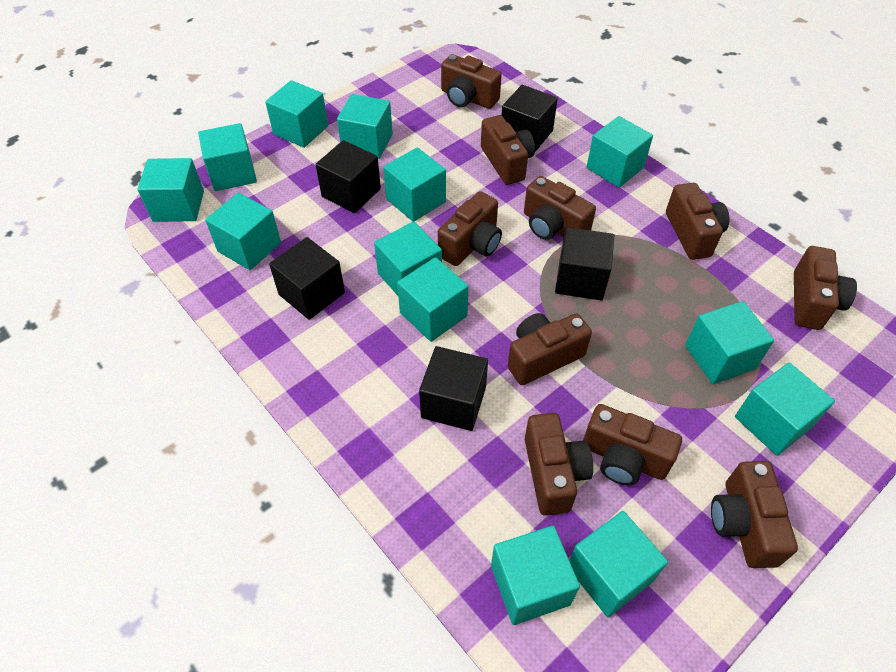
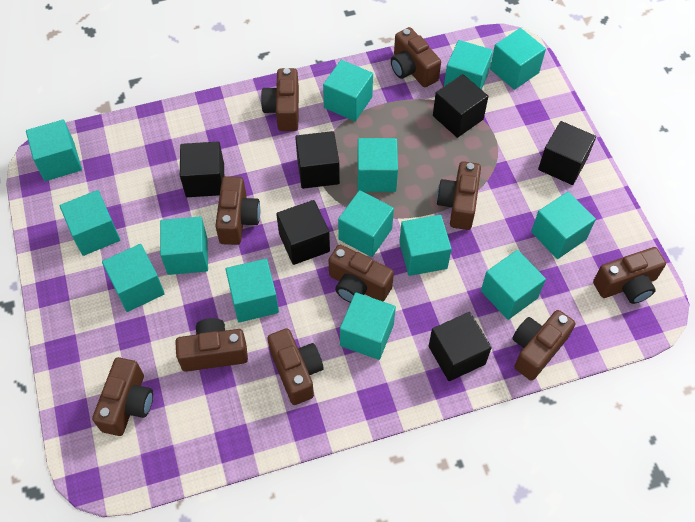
black cube: 5 -> 6
turquoise cube: 13 -> 14

